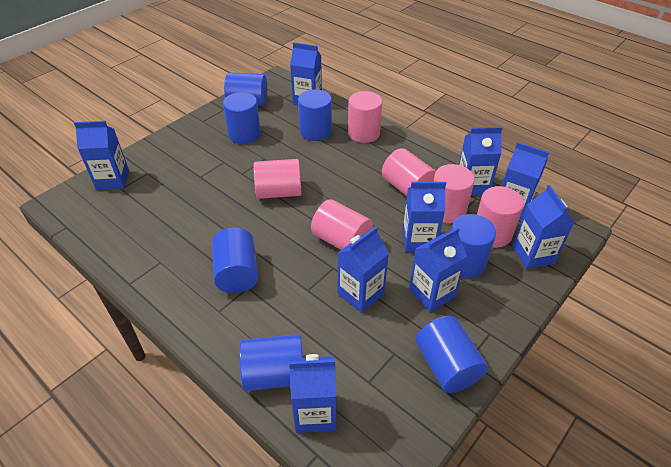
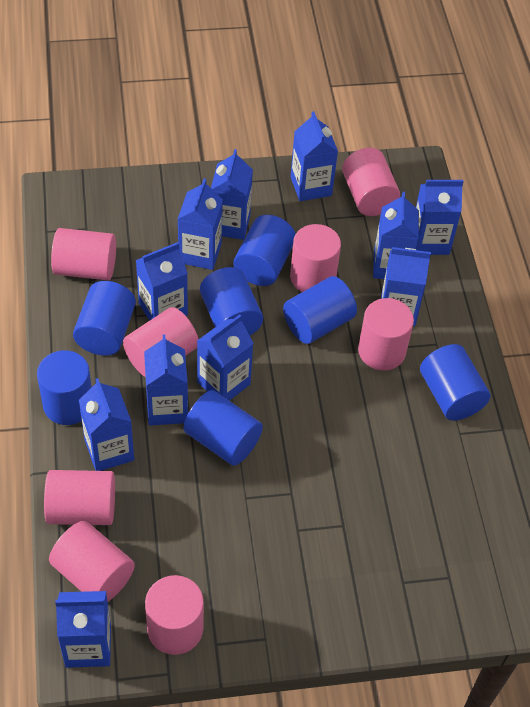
blue carton: 9 -> 11
pink cylinder: 6 -> 8

